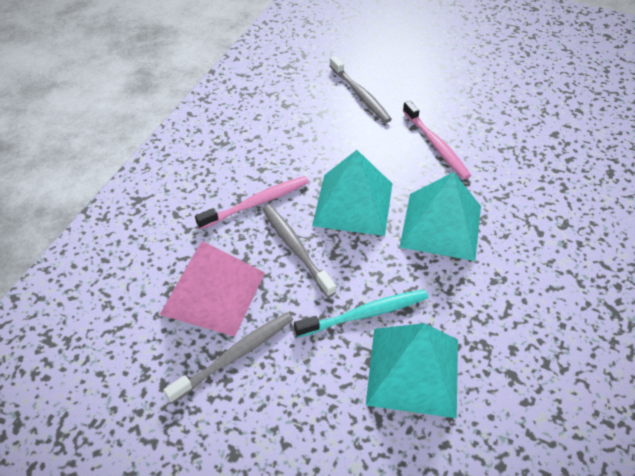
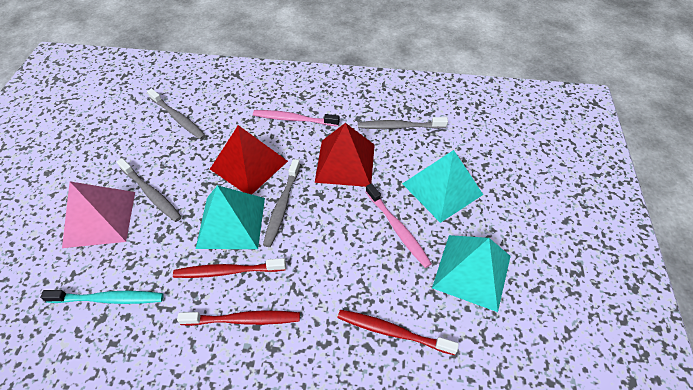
grey toothbrush: 3 -> 4
red pyramid: 0 -> 2
red toothbrush: 0 -> 3

